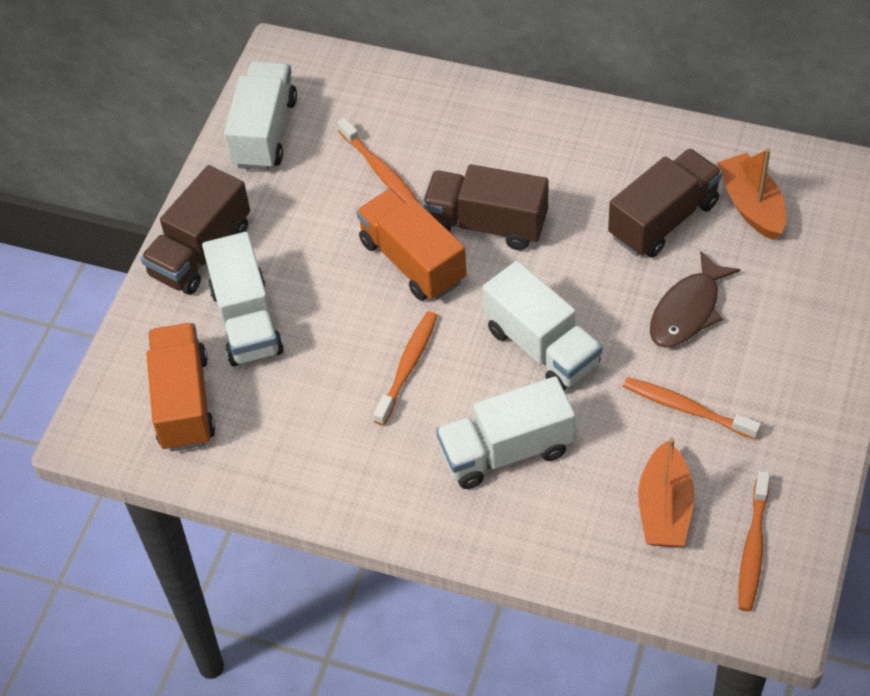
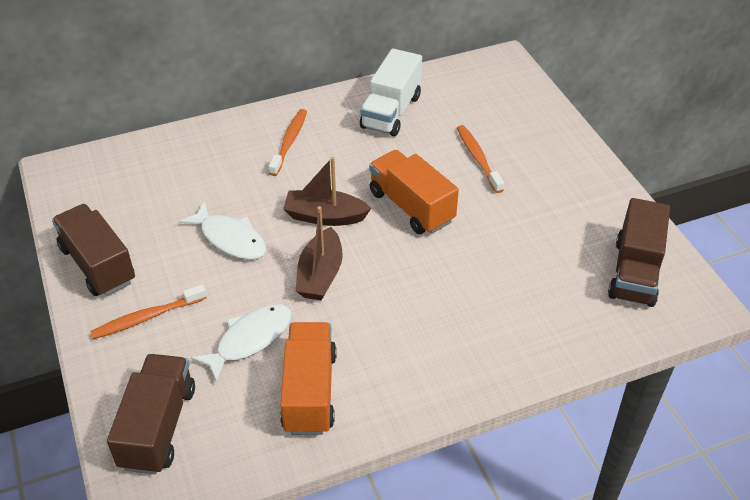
brown boat: 0 -> 2
brown fish: 1 -> 0
orange boat: 2 -> 0
orange toothbrush: 4 -> 3
white fish: 0 -> 2
white truck: 4 -> 1

